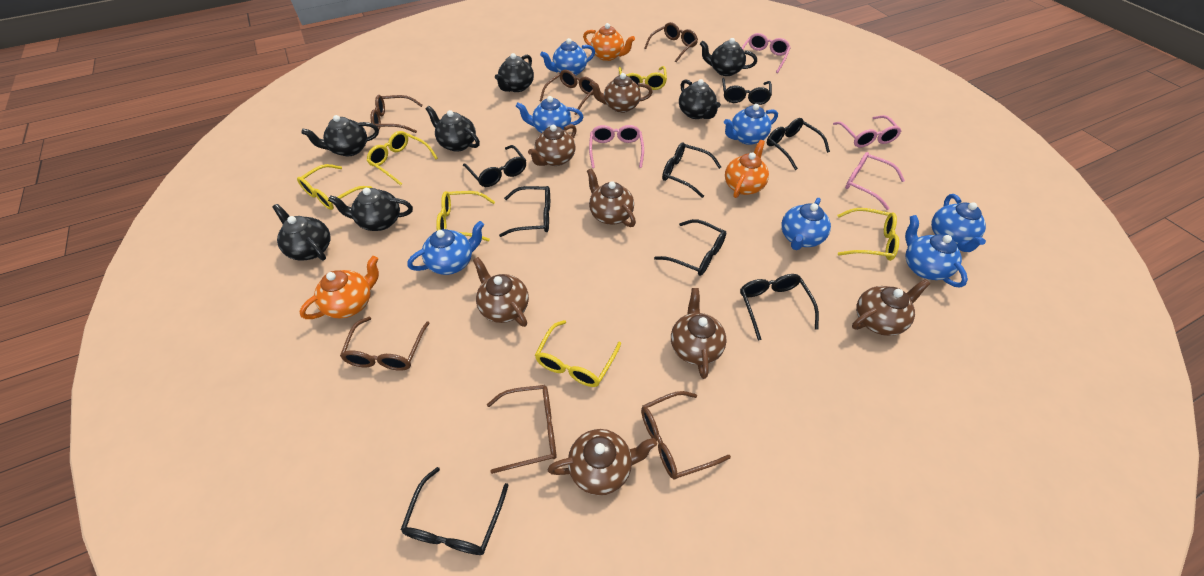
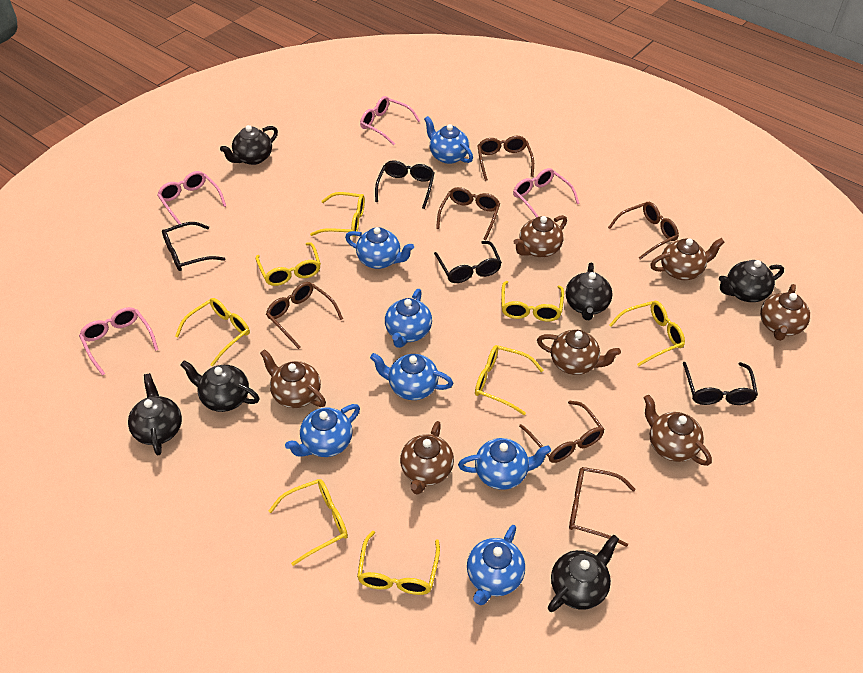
black glasses: 8 -> 4
black teapot: 7 -> 6
orange teapot: 3 -> 0
yellow glasses: 6 -> 8

